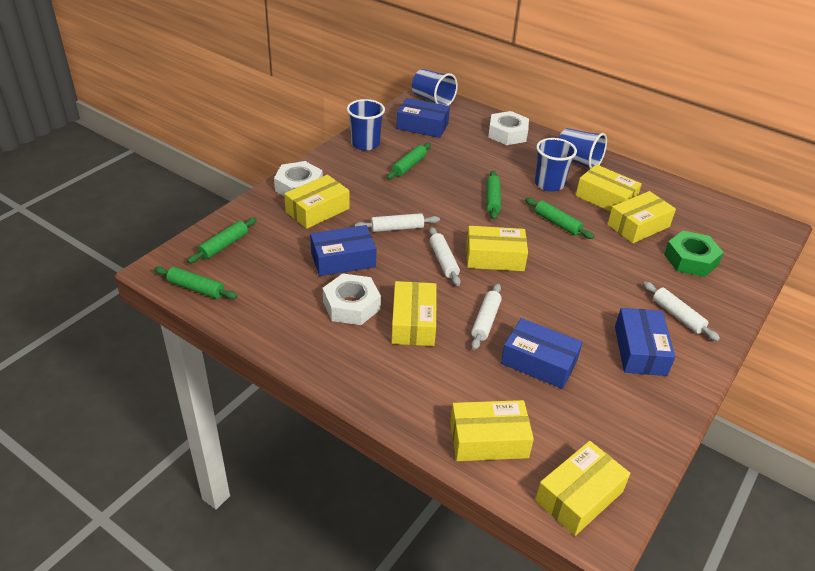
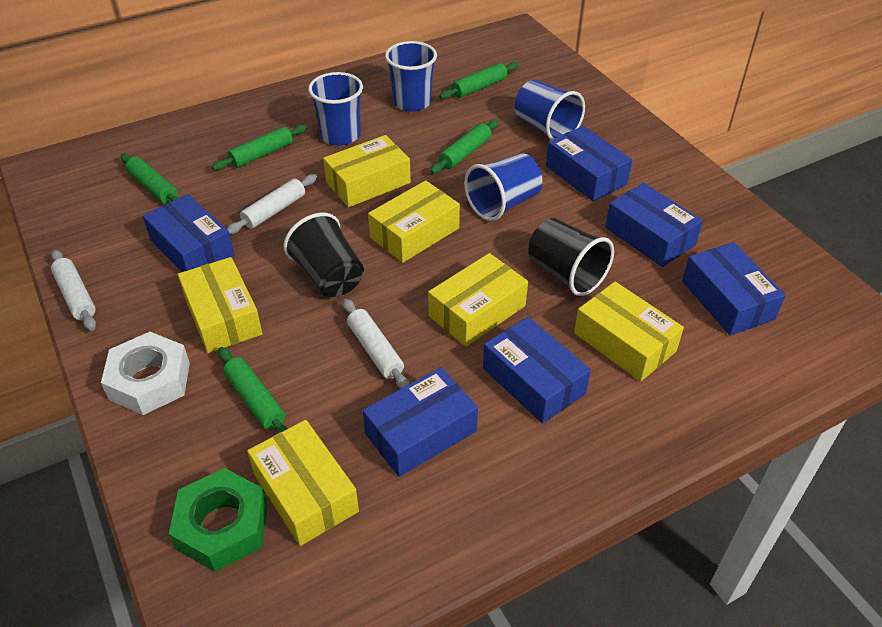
black cup: 0 -> 2
blue box: 4 -> 6
white nut: 3 -> 1
white rolling pin: 4 -> 3
yellow box: 7 -> 6

